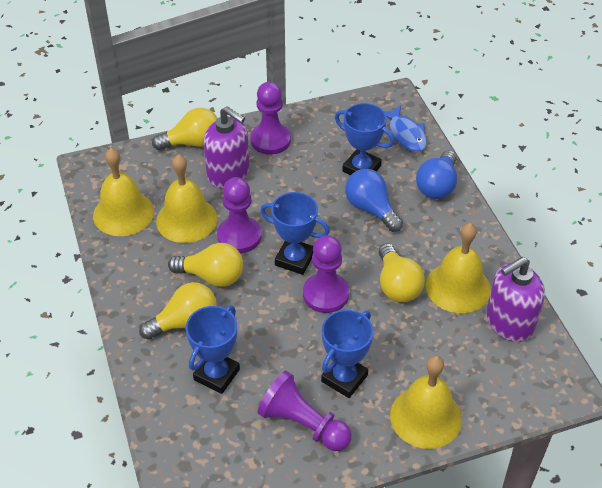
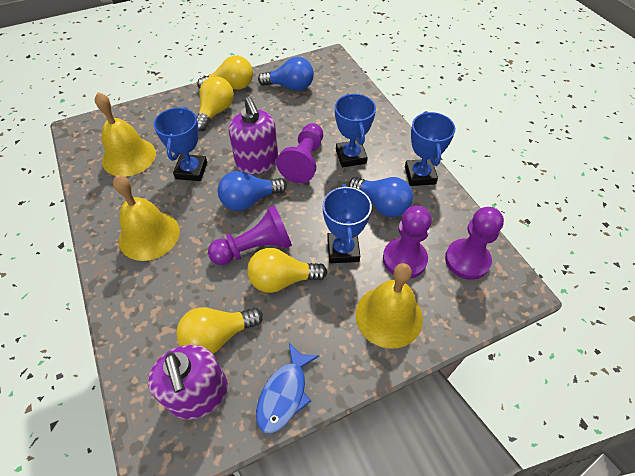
blue light bulb: 2 -> 3
yellow bell: 4 -> 3

